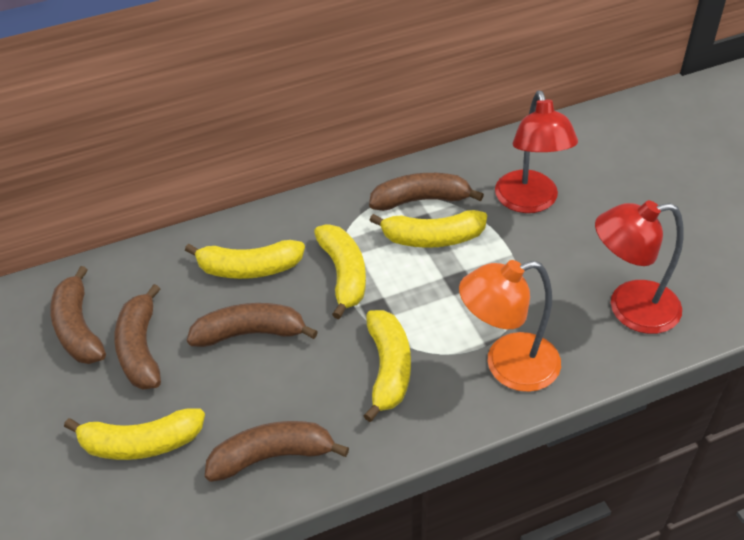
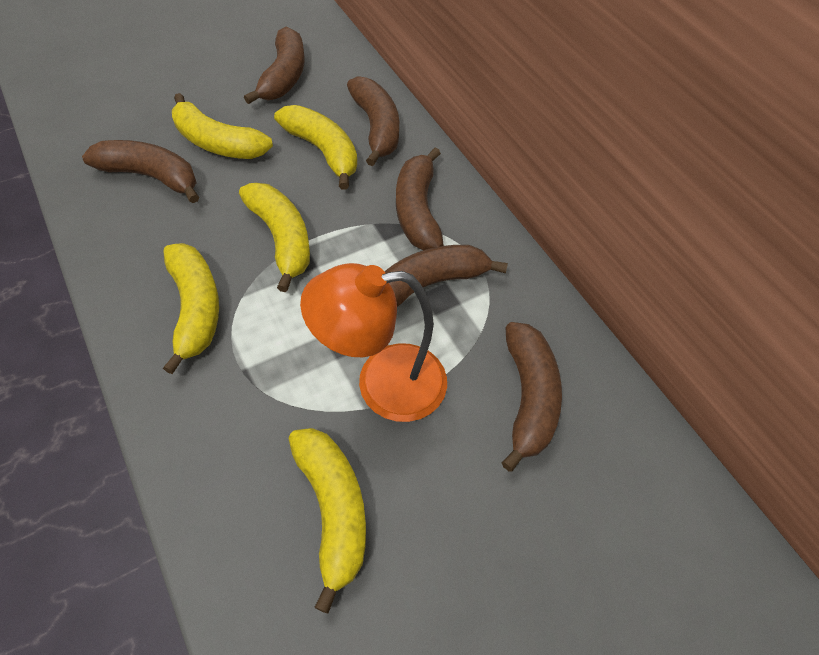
brown banana: 5 -> 6
red lamp: 2 -> 0

